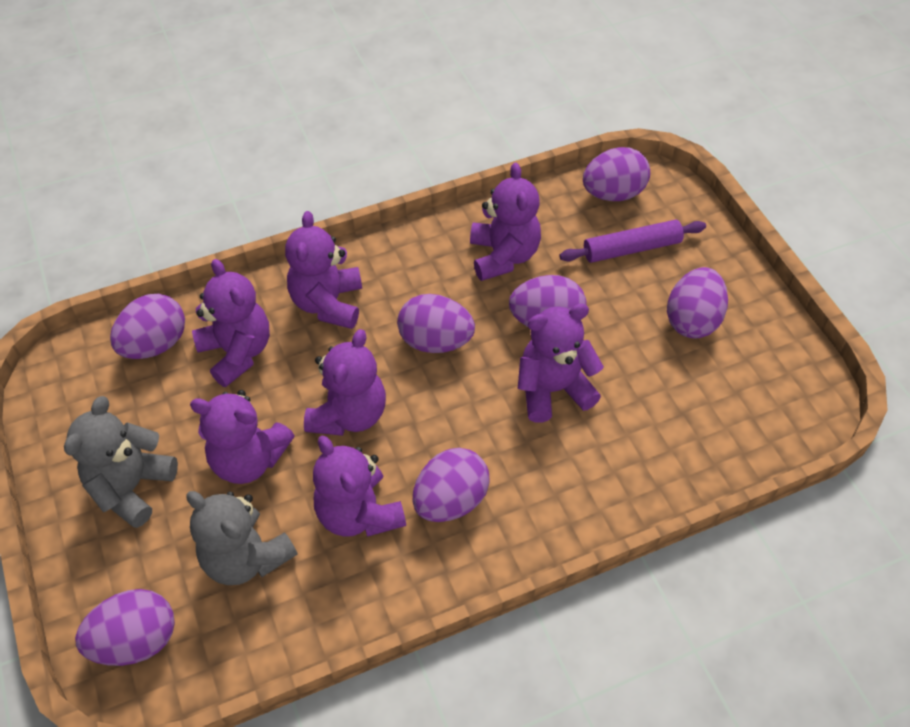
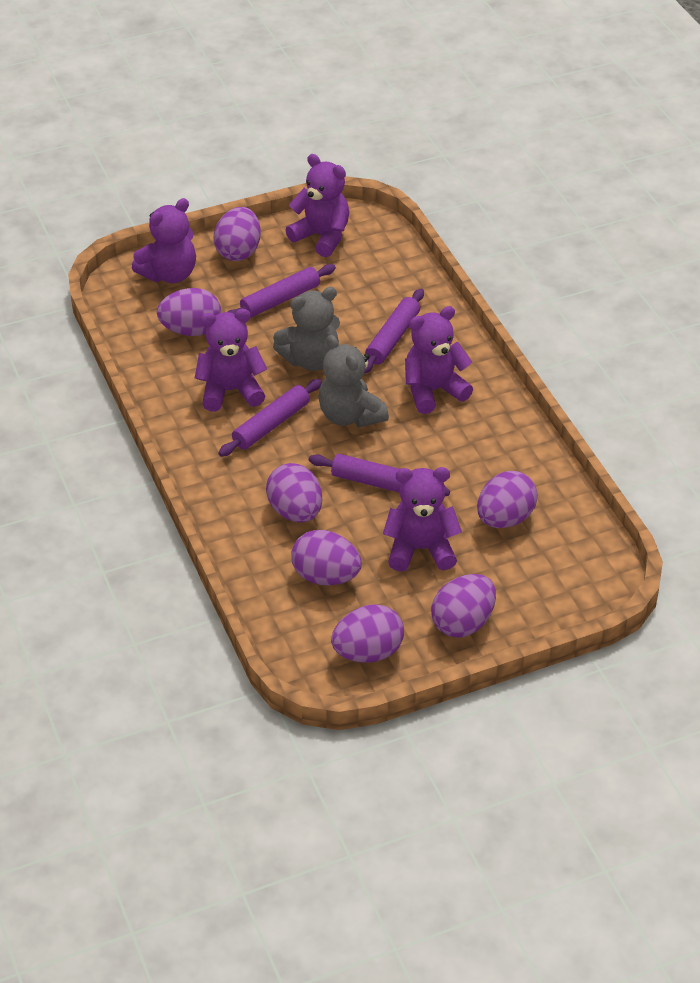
purple rolling pin: 1 -> 4
purple teddy bear: 7 -> 5

